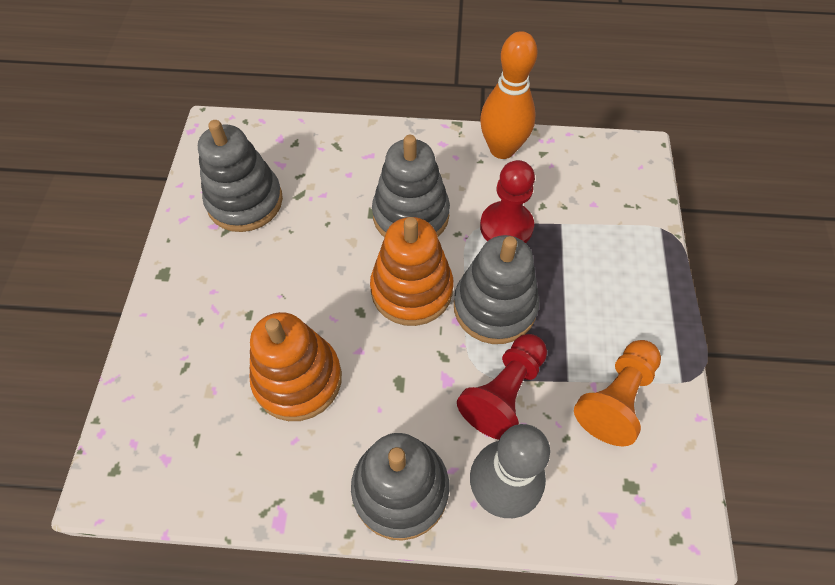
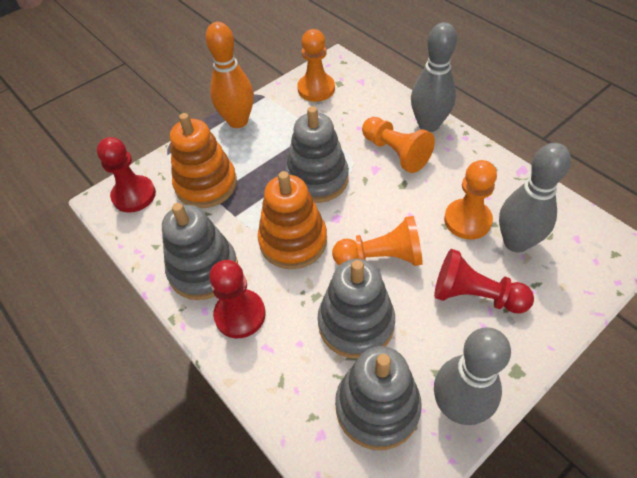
grey bowling pin: 1 -> 3
orange pawn: 1 -> 4
red pawn: 2 -> 3

